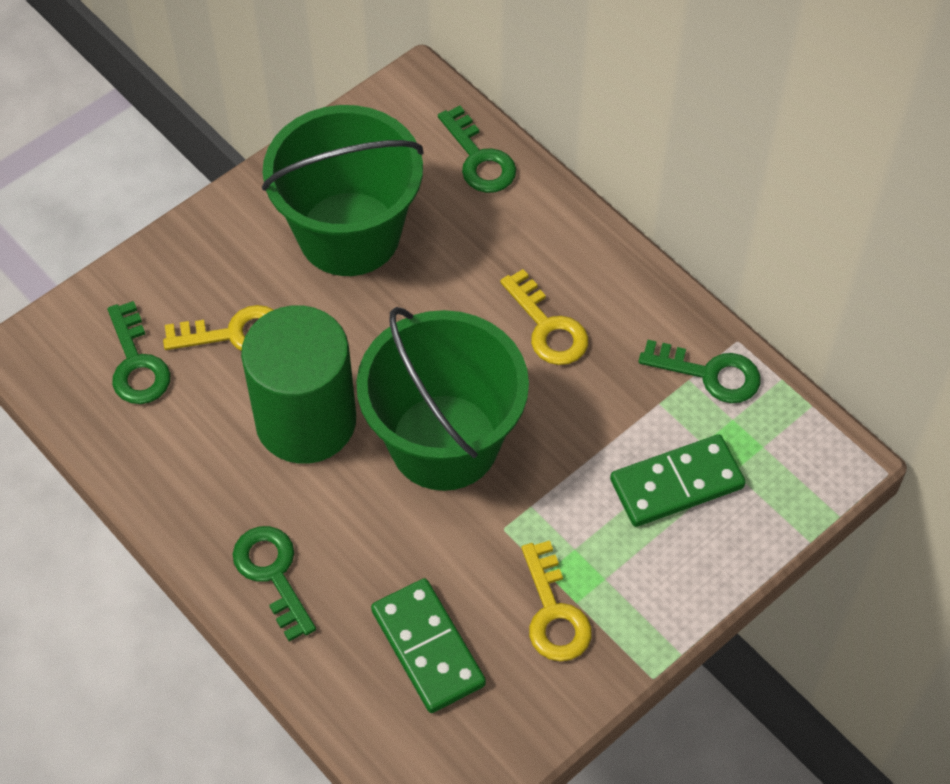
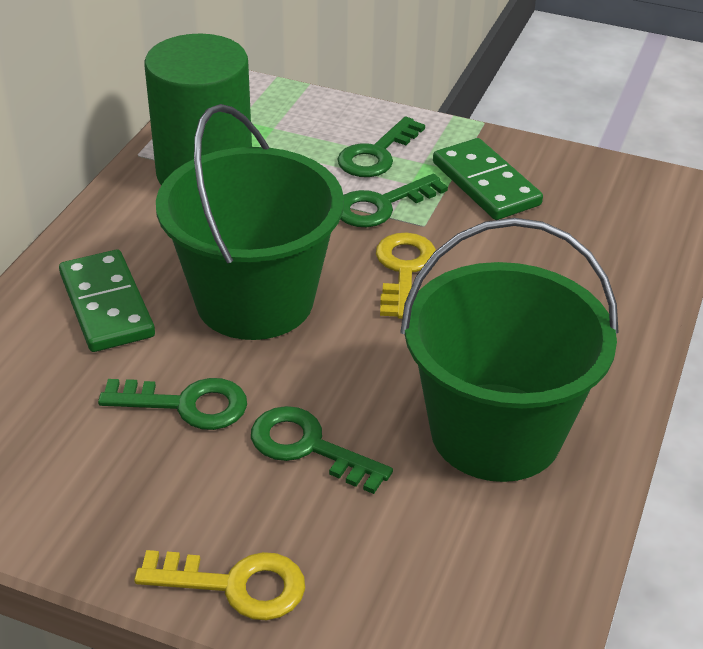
yellow key: 3 -> 2

